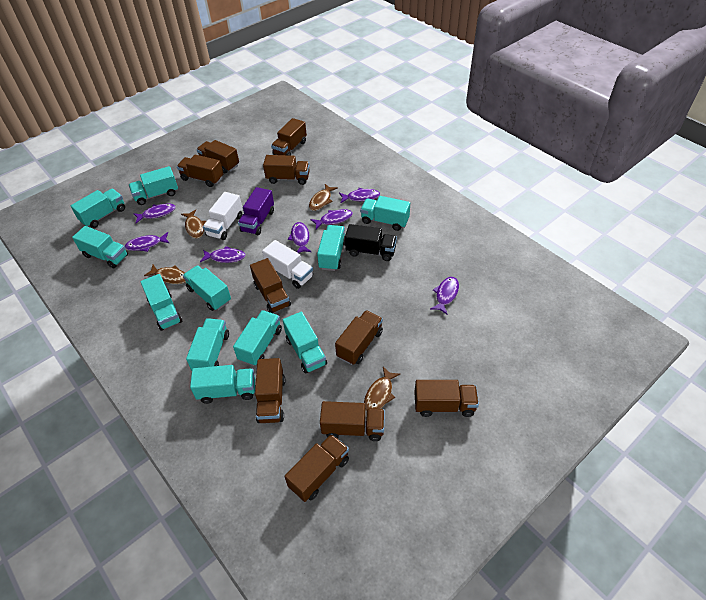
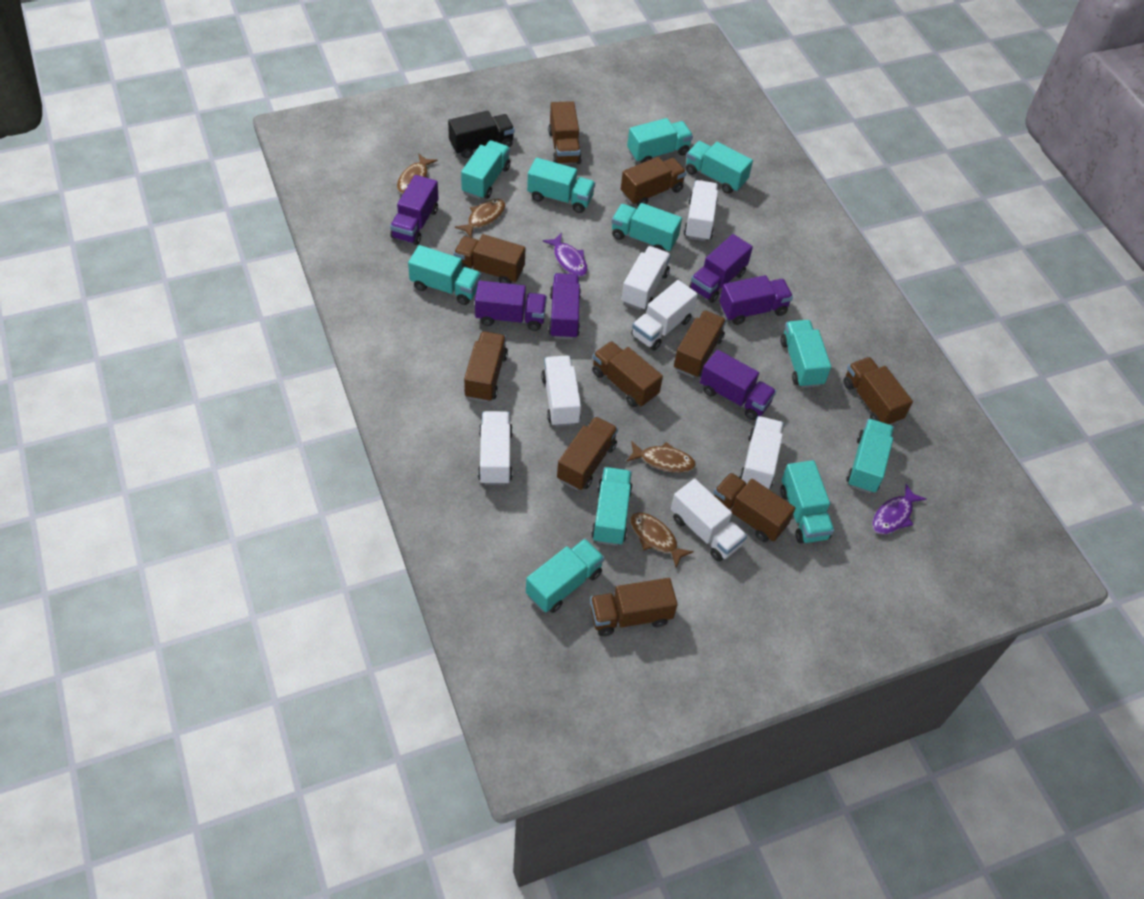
purple fish: 7 -> 2
purple truck: 1 -> 6
white truck: 2 -> 7

